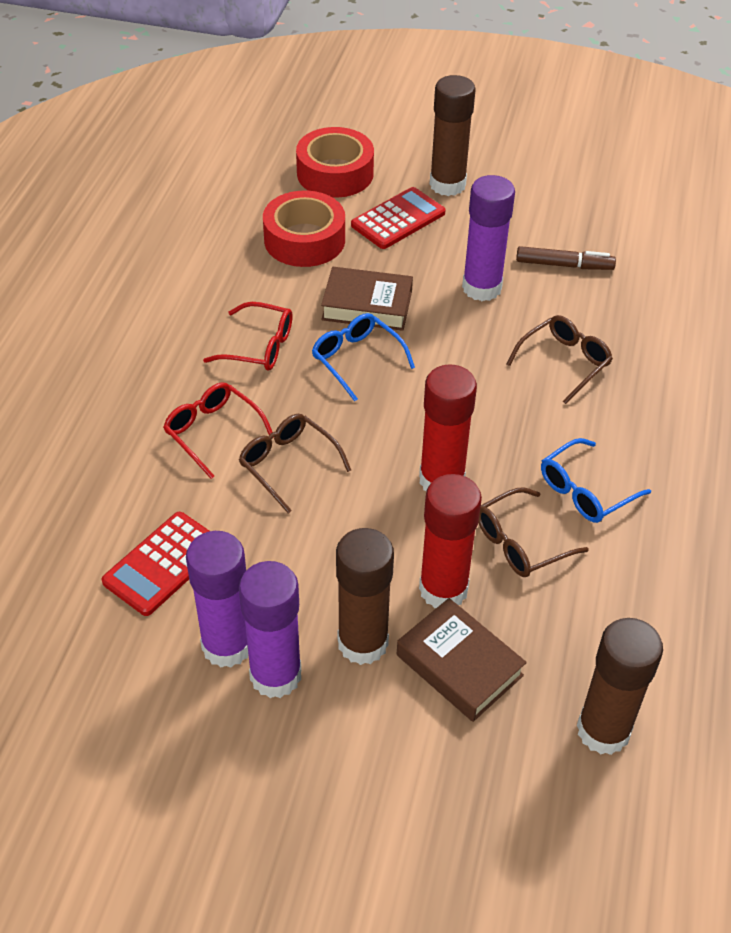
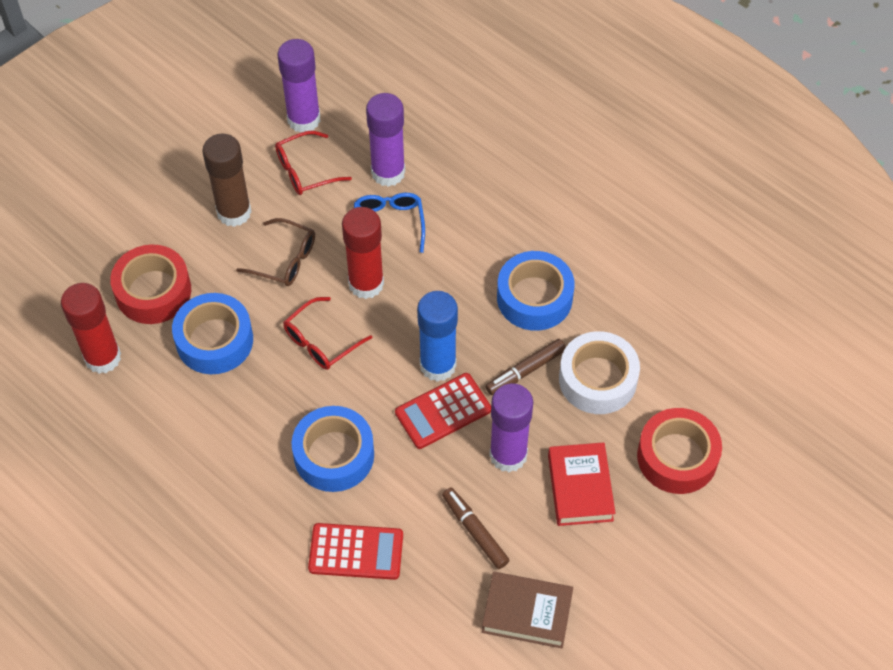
blue glasses: 2 -> 1
blue glue stick: 0 -> 1
blue tape: 0 -> 3
brown book: 2 -> 1
brown glasses: 3 -> 1
brown glue stick: 3 -> 1
brown marker: 1 -> 2
red book: 0 -> 1
white tape: 0 -> 1

